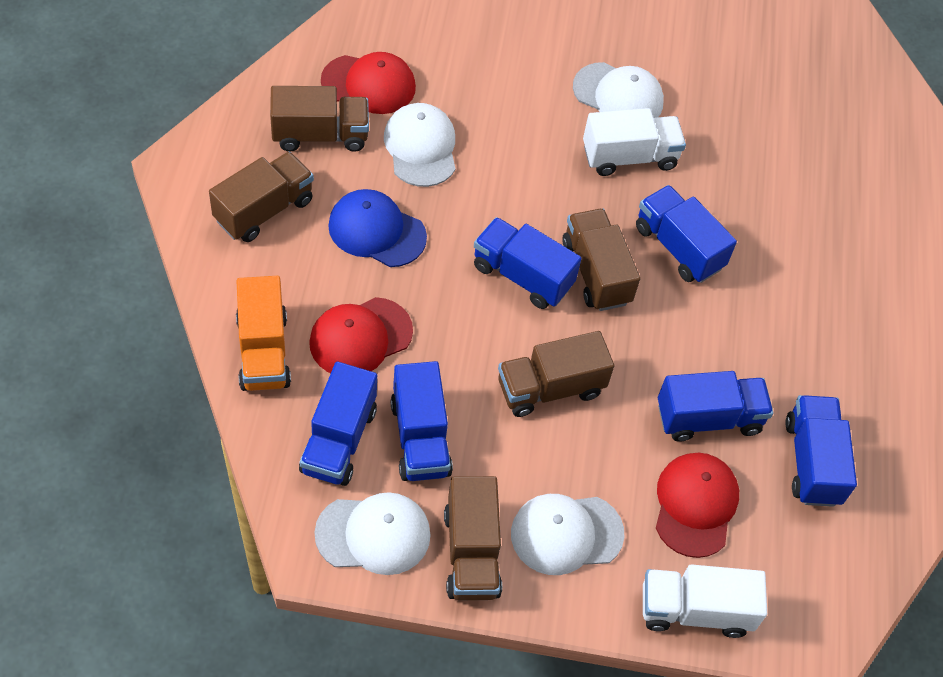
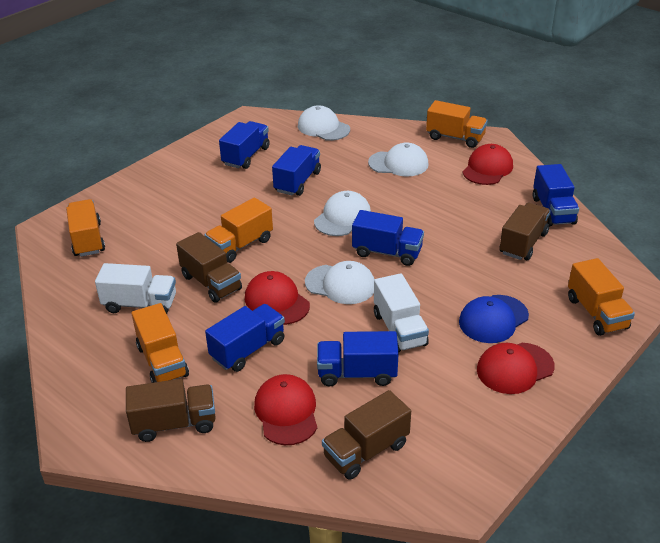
brown truck: 5 -> 4
orange truck: 1 -> 5
red cap: 3 -> 4

